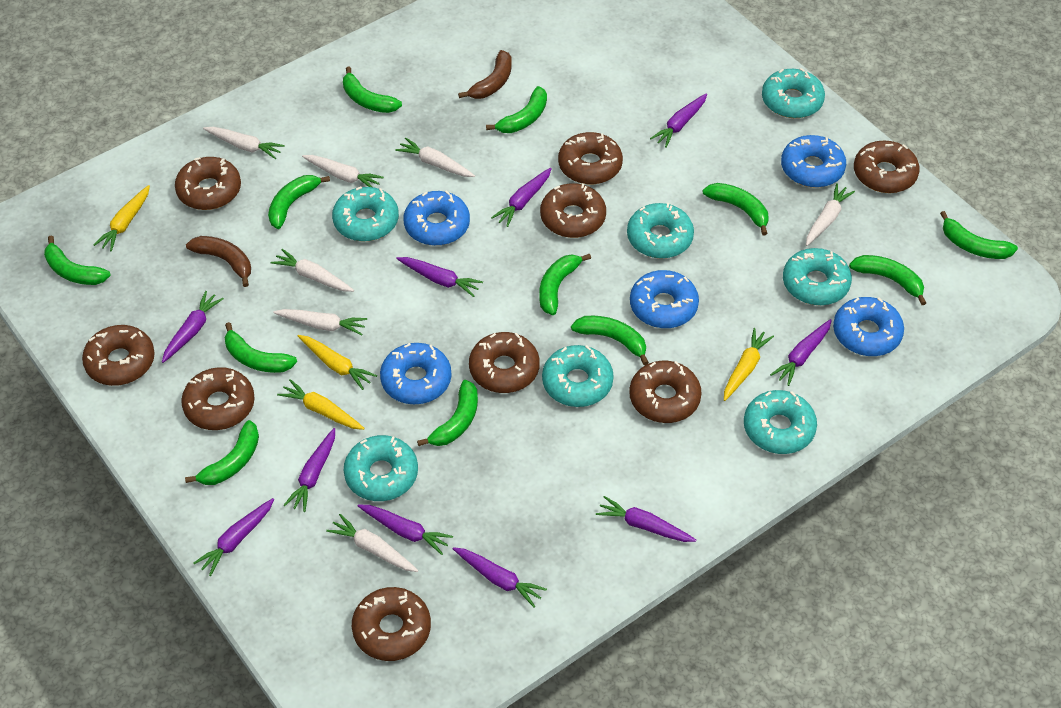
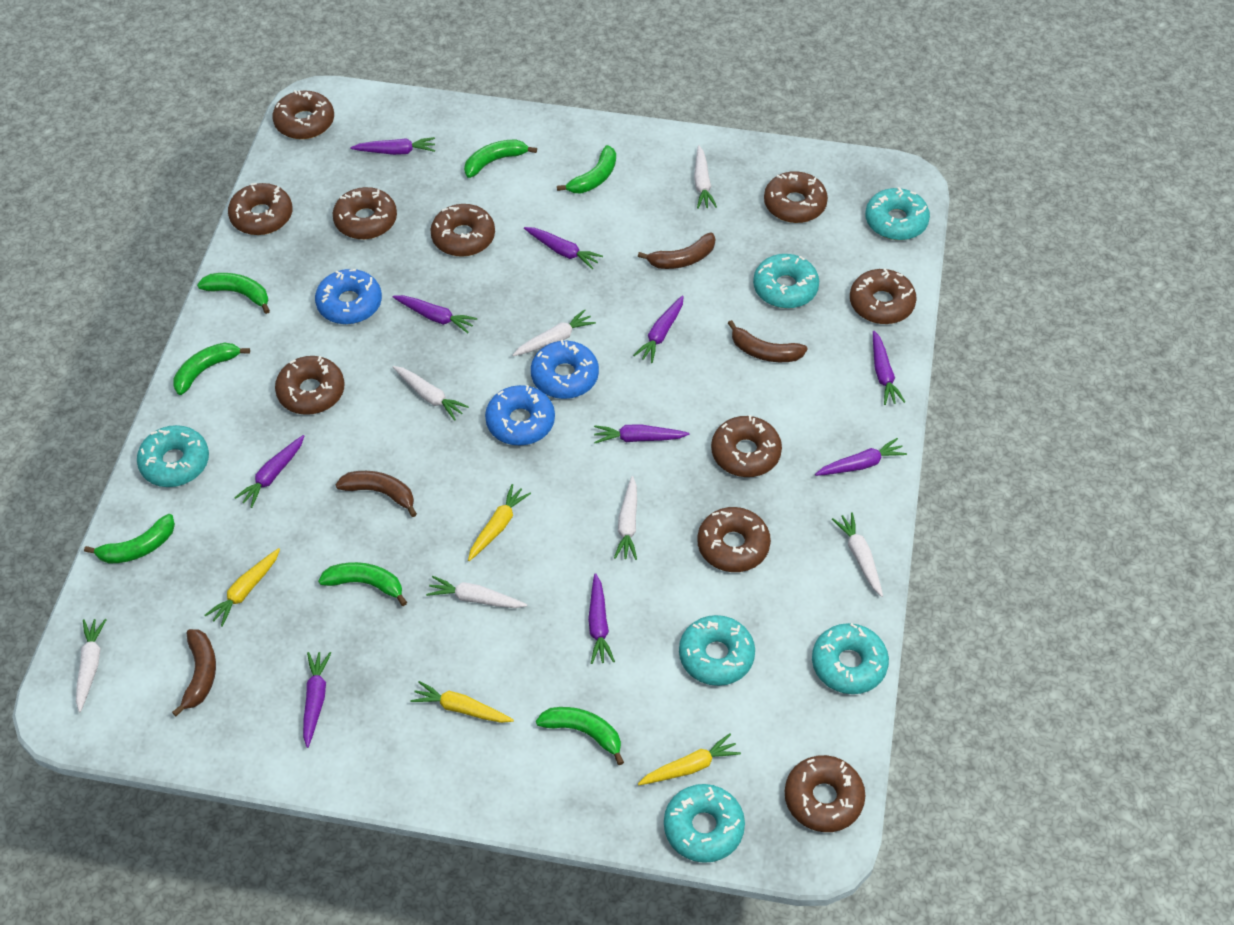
blue donut: 5 -> 3
brown banana: 2 -> 4
brown donut: 9 -> 10
green banana: 12 -> 7
turquoise donut: 7 -> 6

